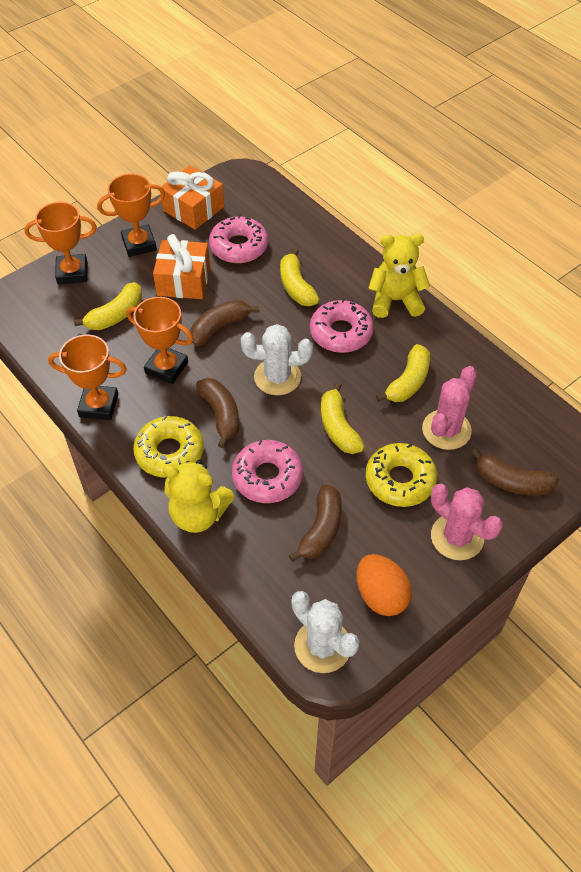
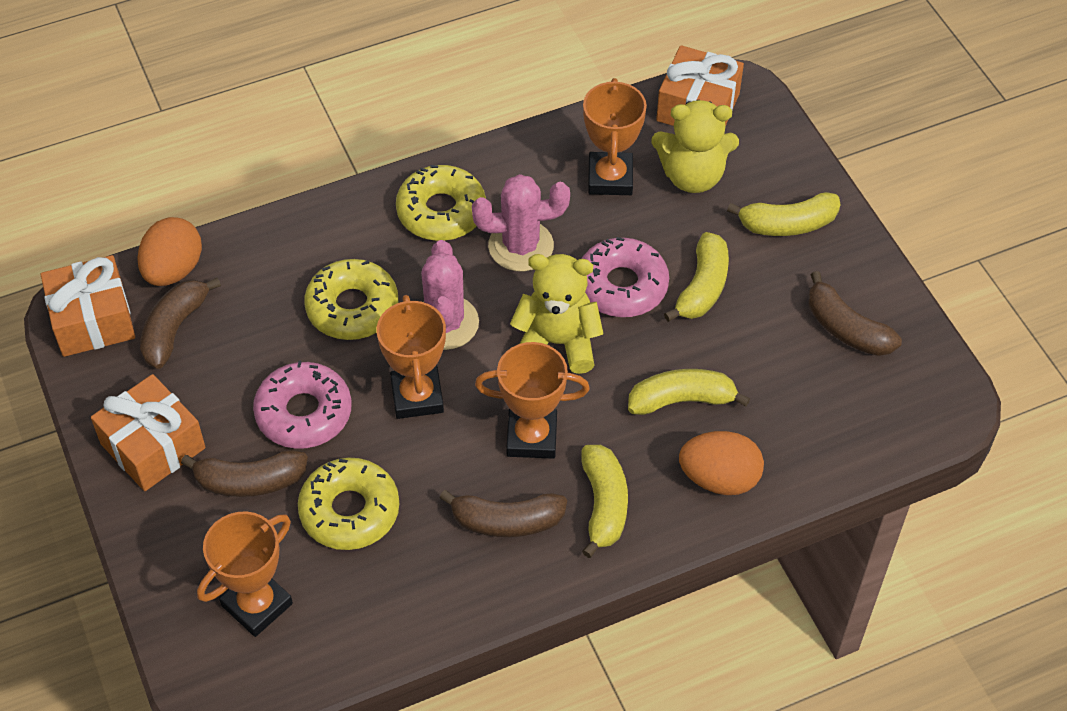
orange egg: 1 -> 2
orange gift: 2 -> 3
pink donut: 3 -> 2
white cactus: 2 -> 0
yellow donut: 2 -> 3

